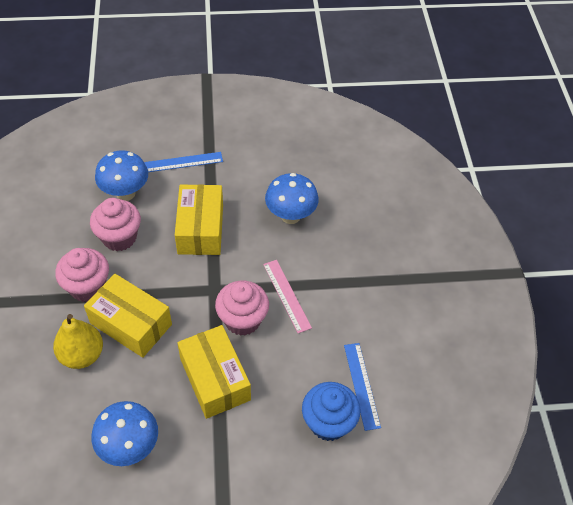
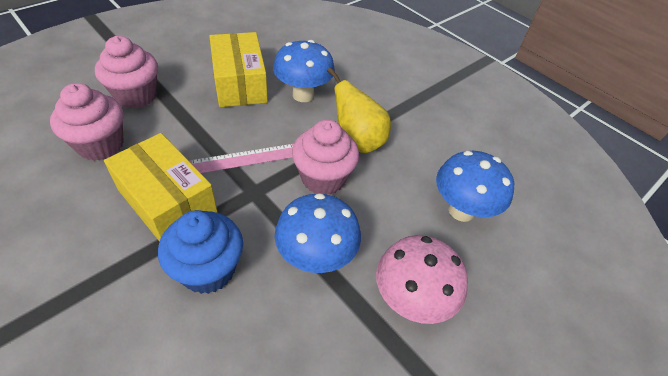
blue ruler: 2 -> 0
pink mushroom: 0 -> 1
yellow box: 3 -> 2

